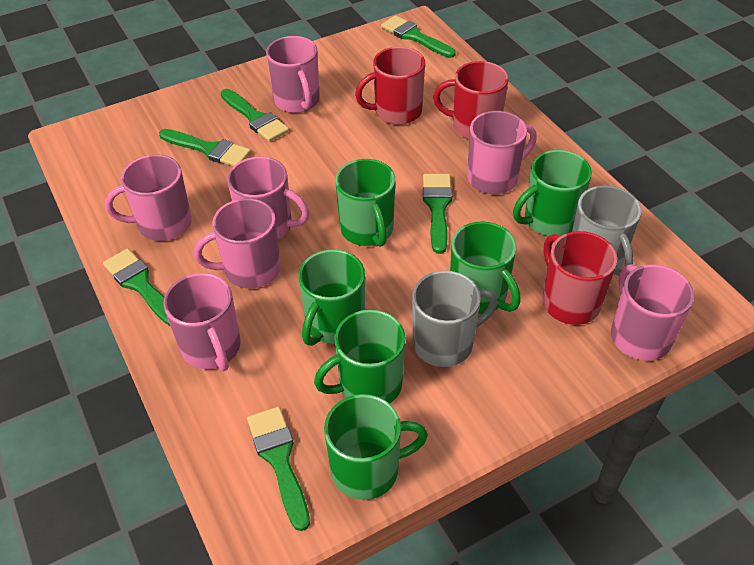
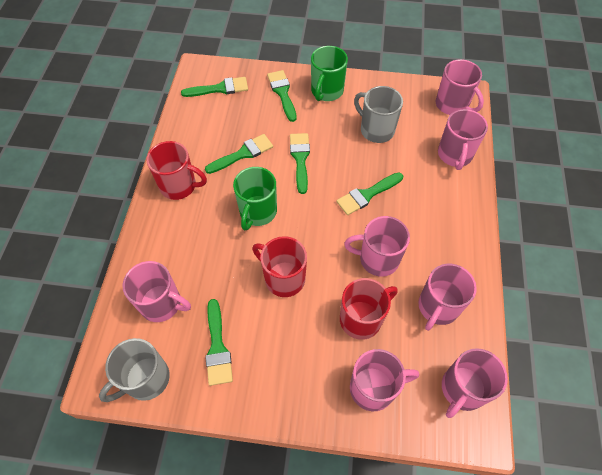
green mug: 6 -> 2

